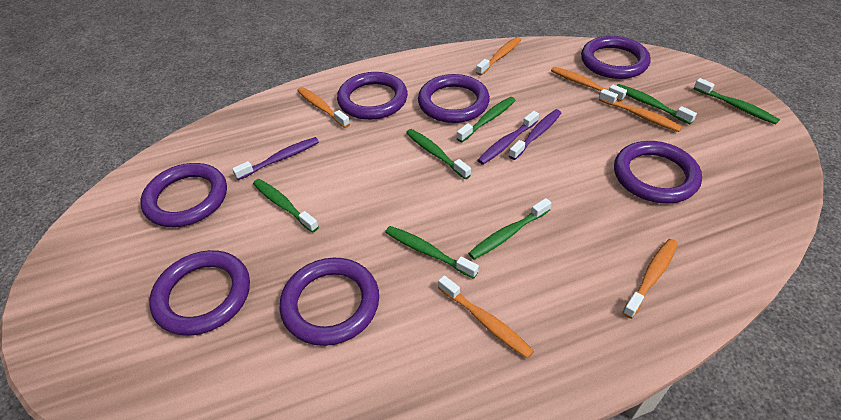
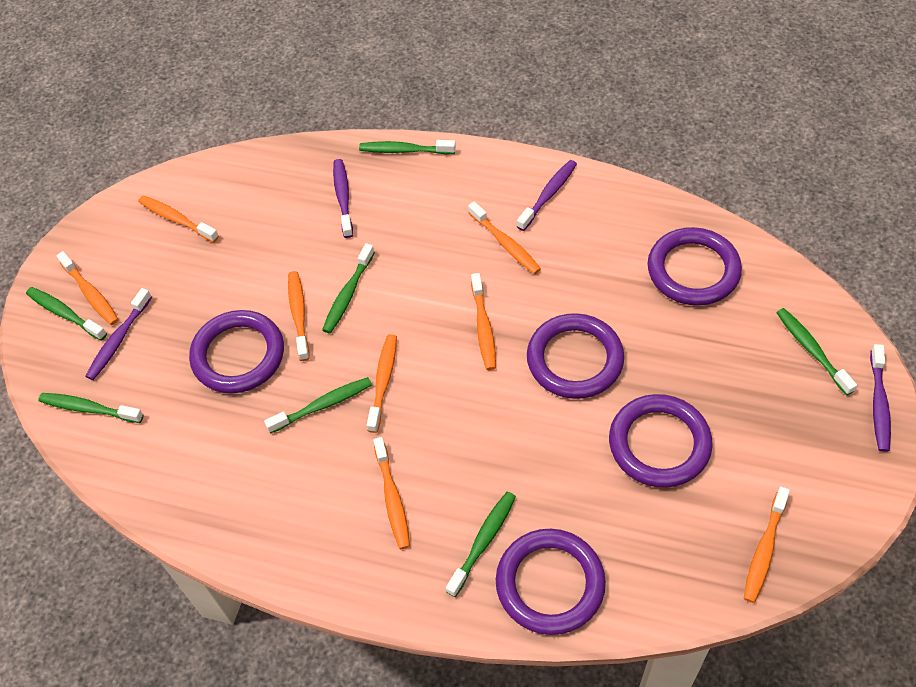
orange toothbrush: 6 -> 8
purple ring: 7 -> 5
purple toothbrush: 3 -> 4

